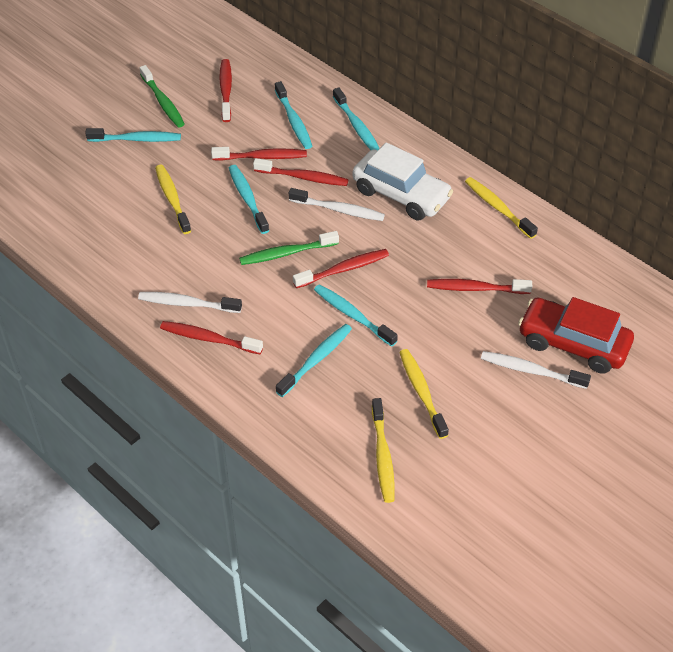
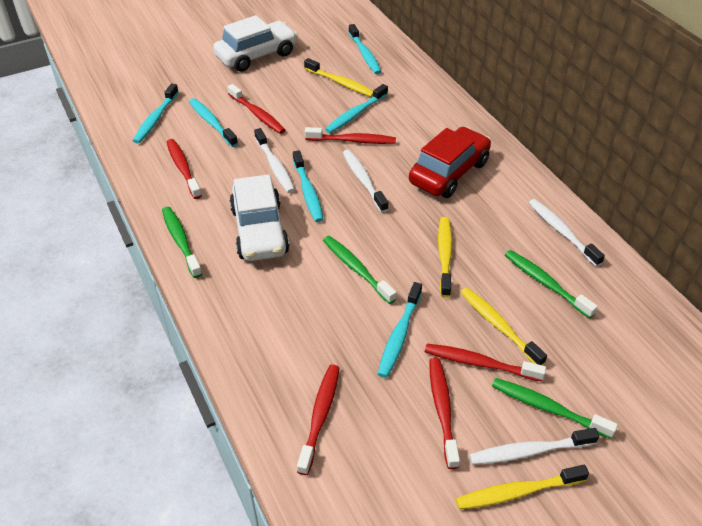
green toothbrush: 2 -> 4
white car: 1 -> 2
white toothbrush: 3 -> 4

